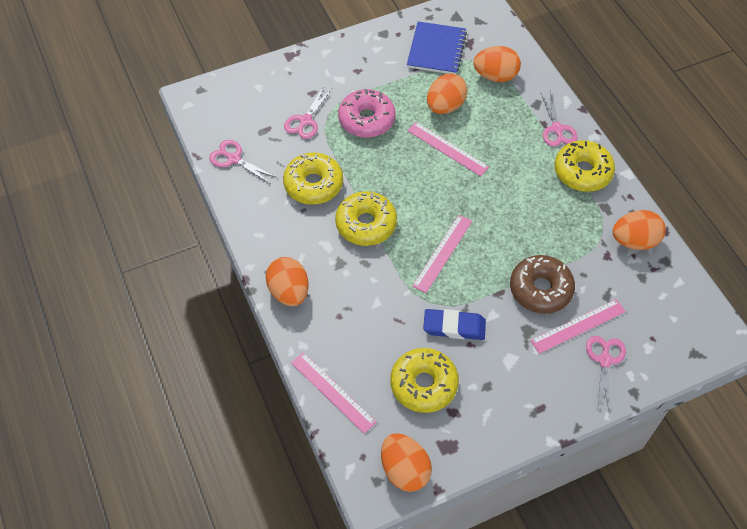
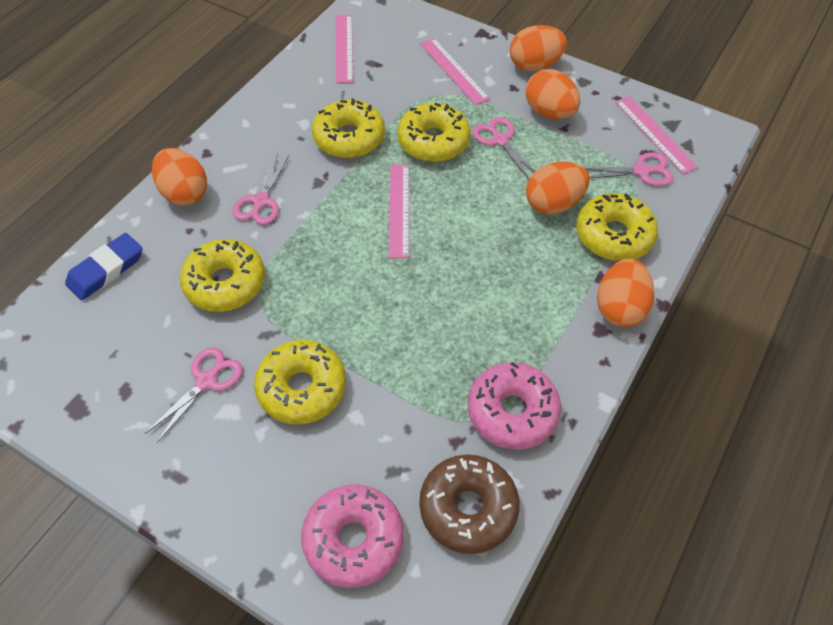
blue notebook: 1 -> 0
pink donut: 1 -> 2
yellow donut: 4 -> 5

